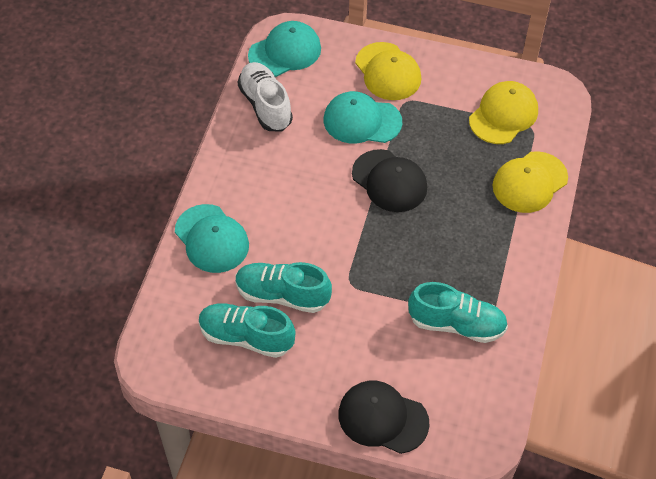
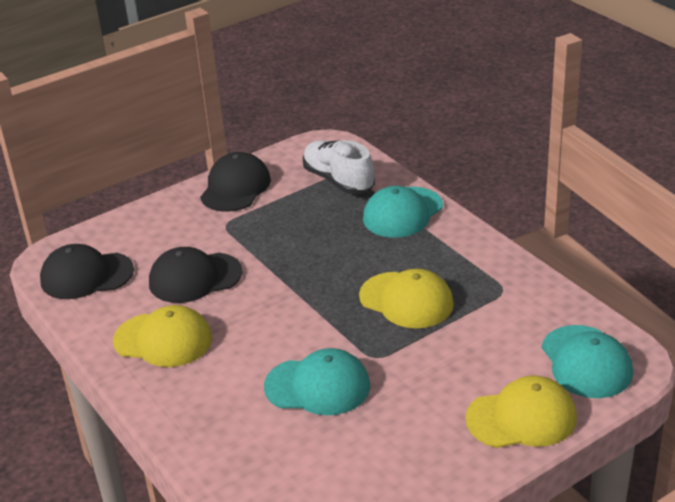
black cap: 2 -> 3
turquoise shoe: 3 -> 0

